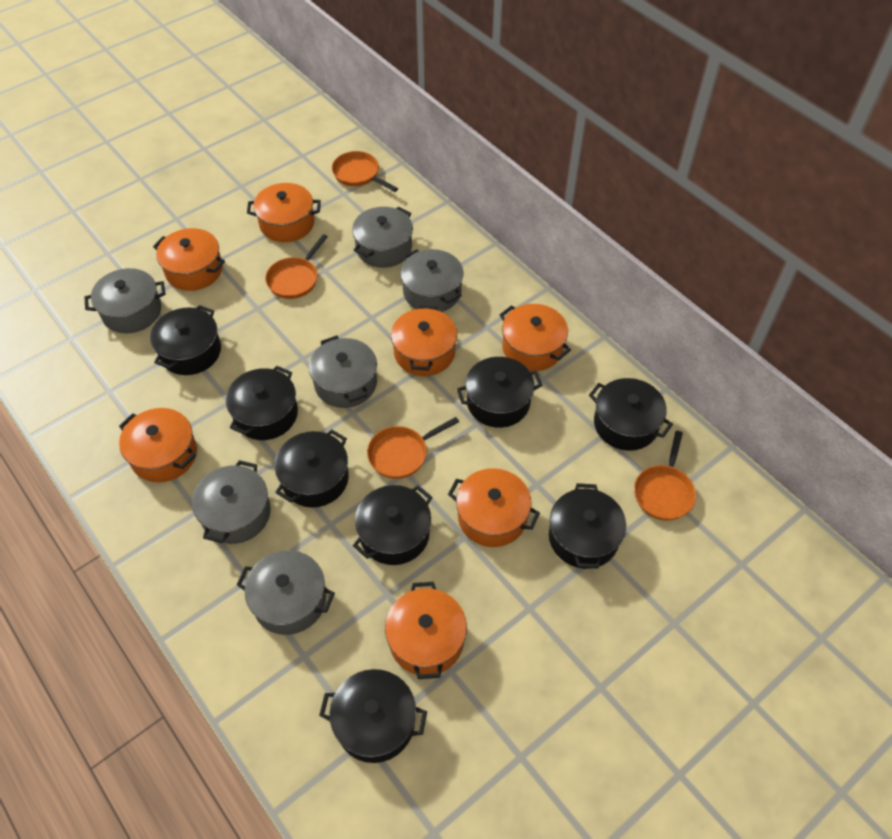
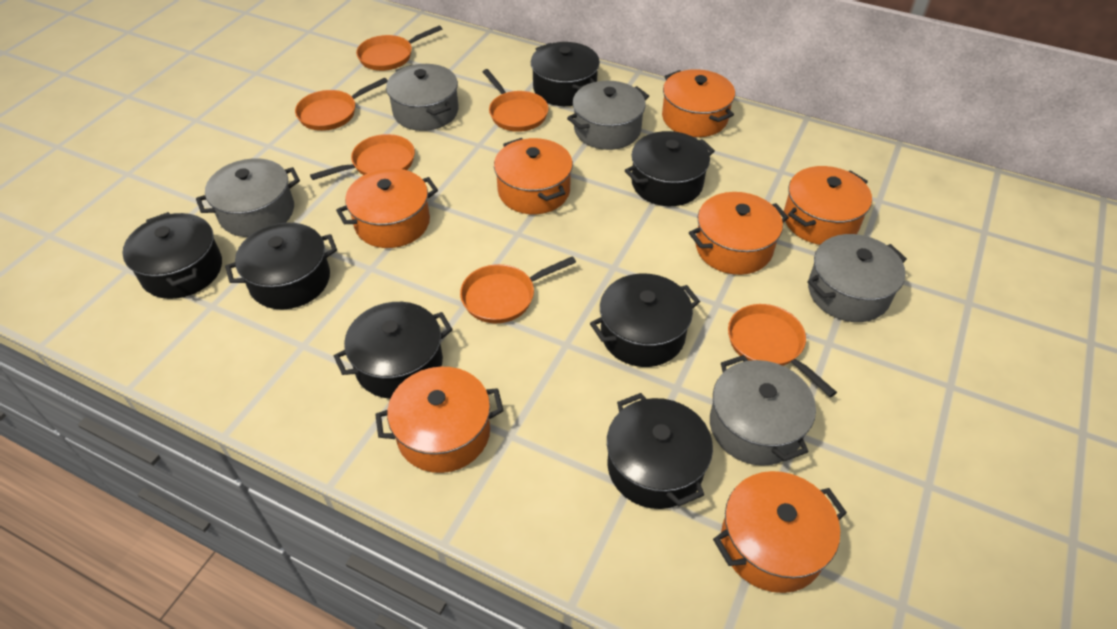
black pot: 8 -> 7
grey pot: 6 -> 5
orange pan: 4 -> 6

